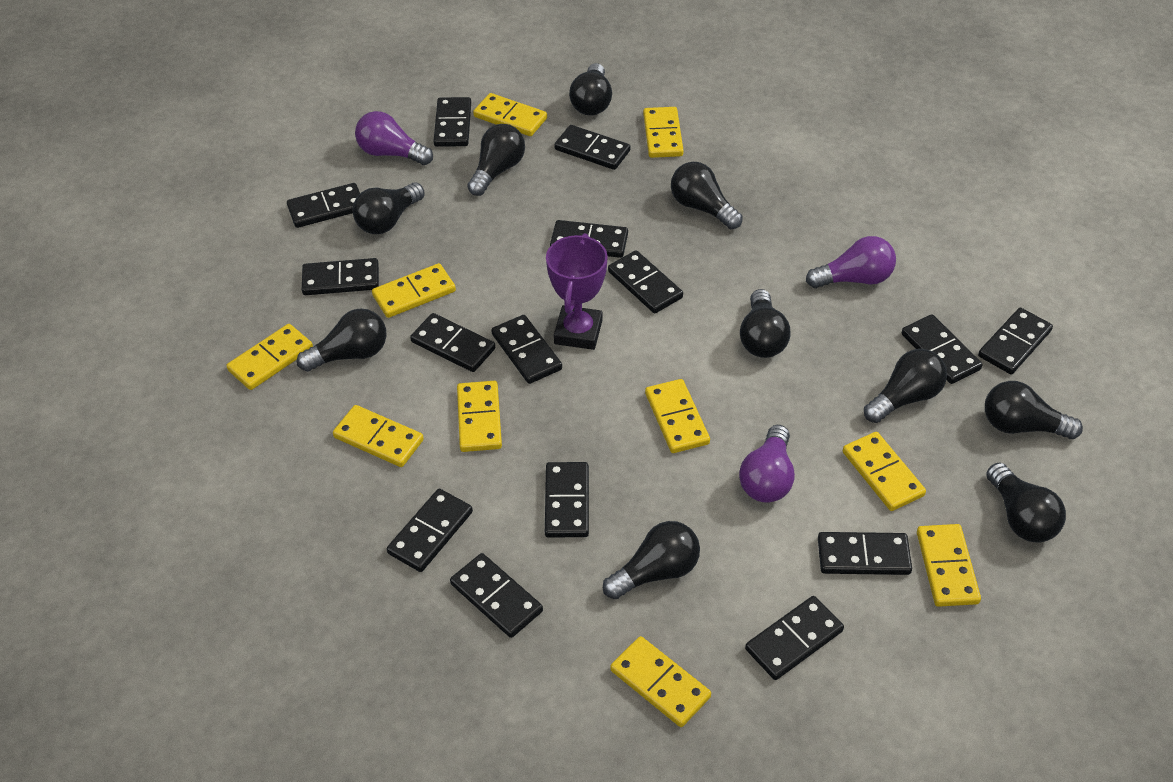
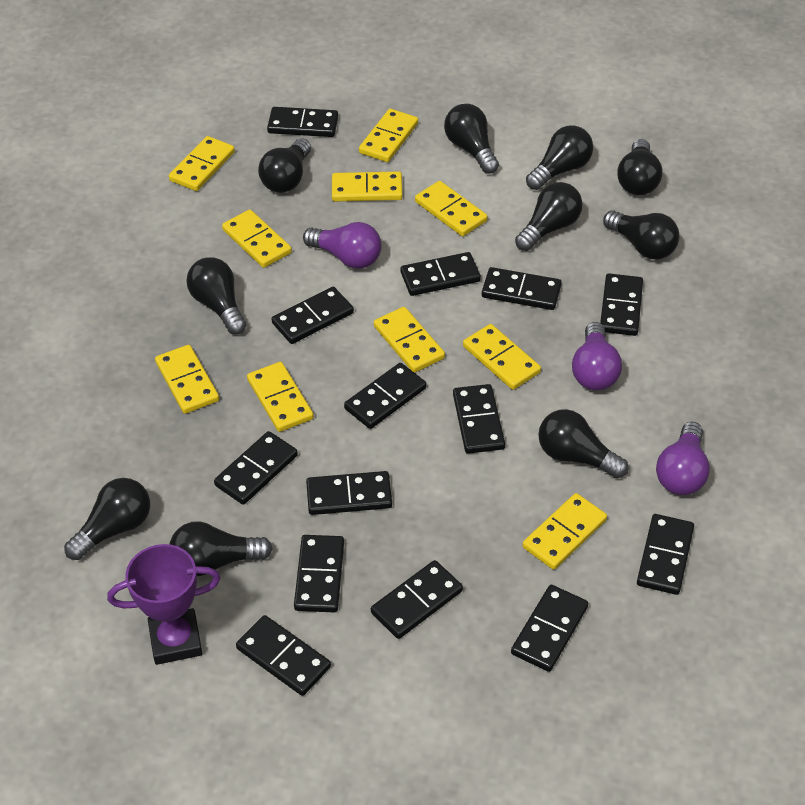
black domino: 15 -> 14

